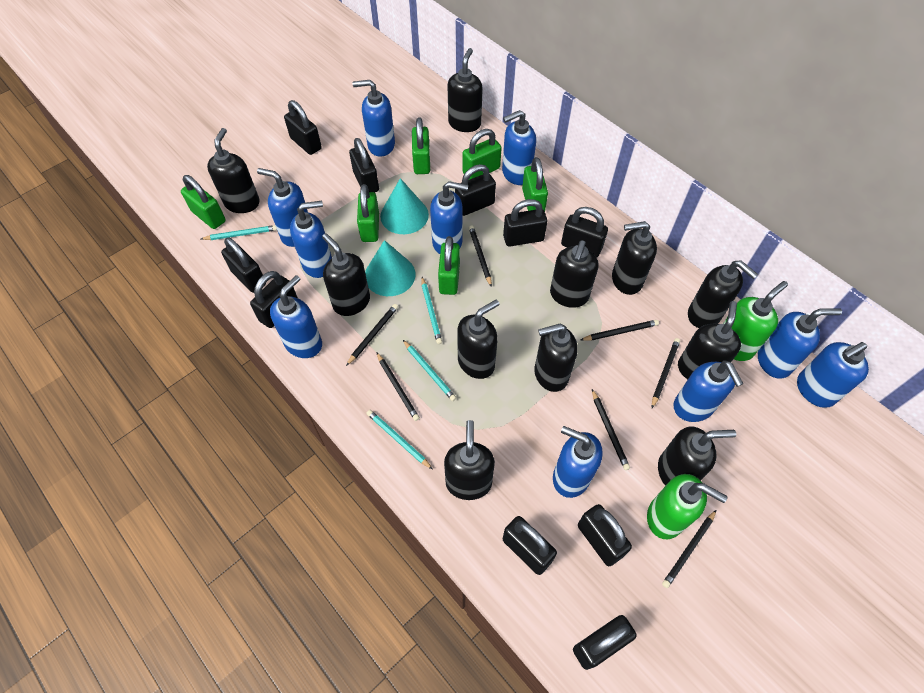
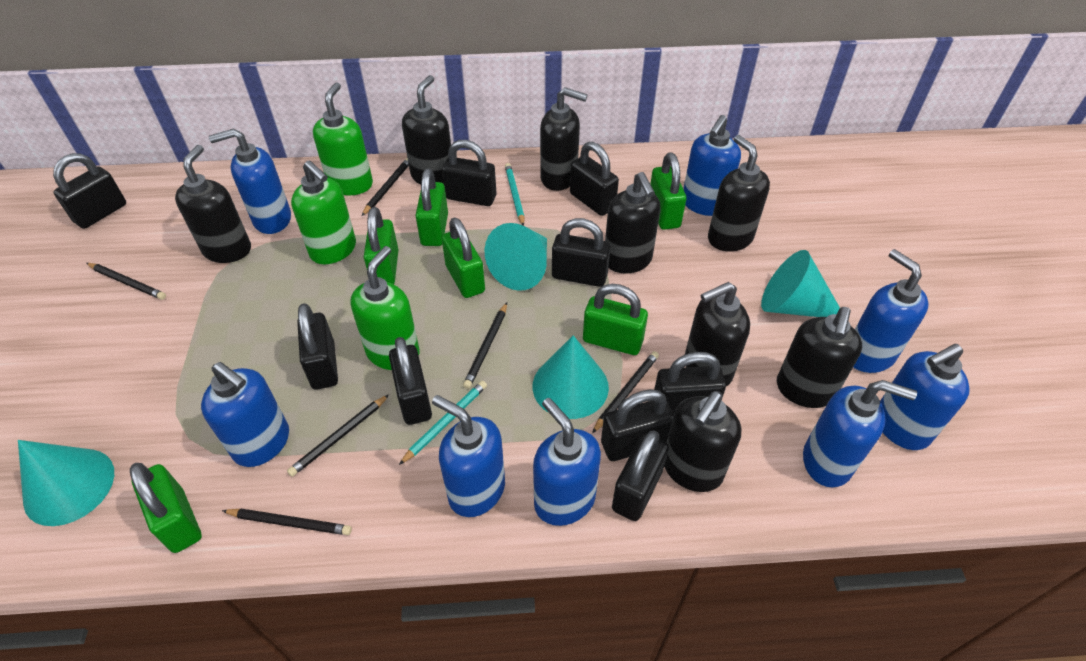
black padlock: 10 -> 9
black pencil: 7 -> 6
black soap dispenser: 11 -> 8
blue soap dispenser: 10 -> 8
green soap dispenser: 2 -> 3
turquoise cone: 2 -> 4
turquoise pencil: 4 -> 2

